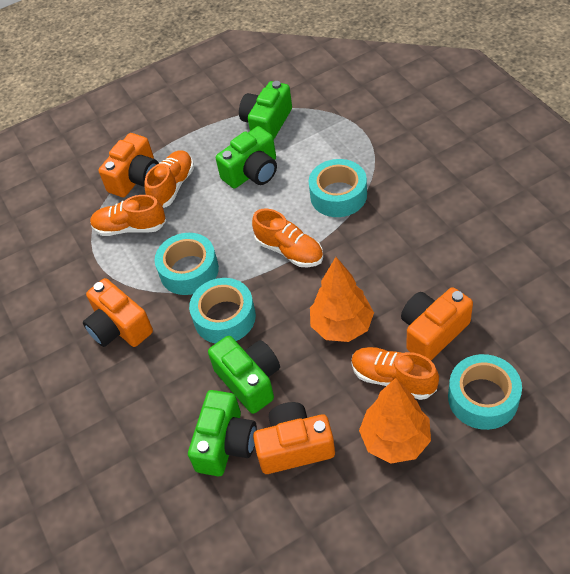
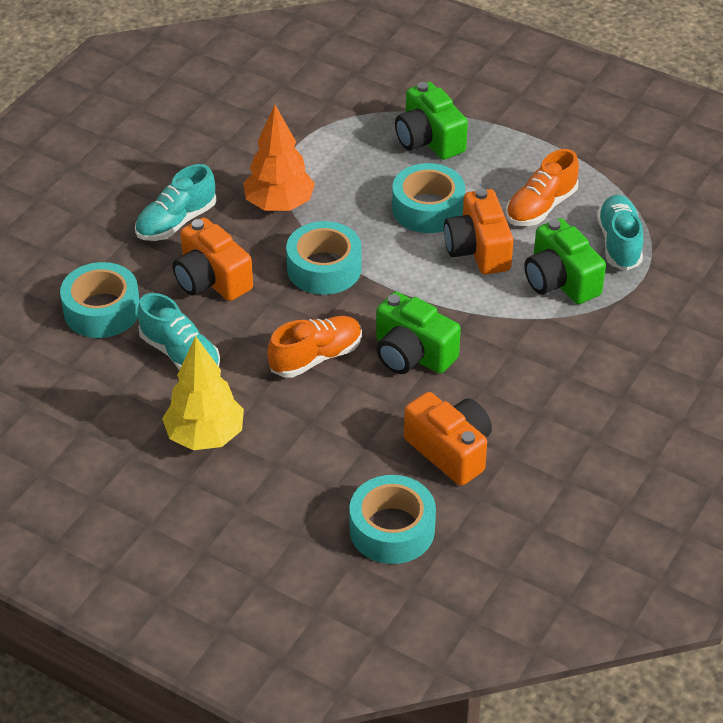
green camera: 4 -> 3
orange camera: 4 -> 3
orange shoe: 4 -> 2
orange tree: 2 -> 1
turquoise shoe: 0 -> 3
yellow tree: 0 -> 1

